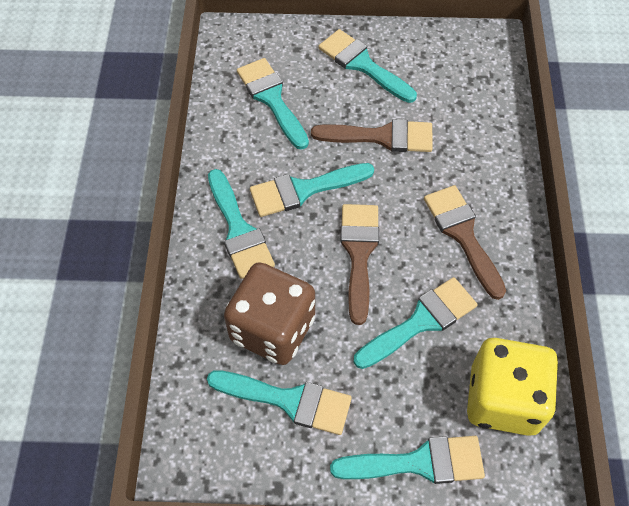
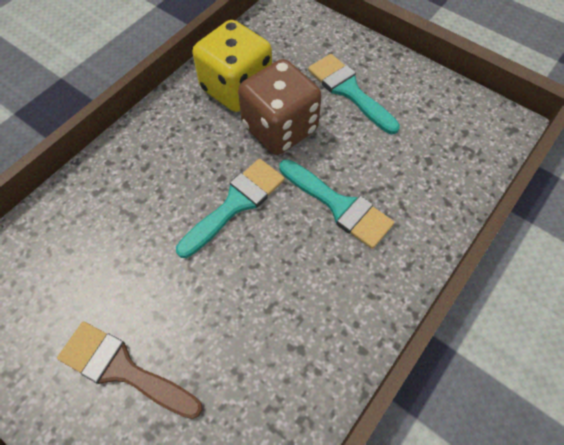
brown brush: 3 -> 1
turquoise brush: 7 -> 3

